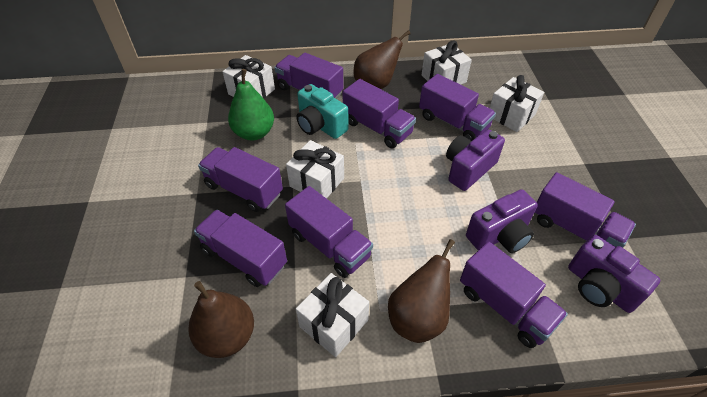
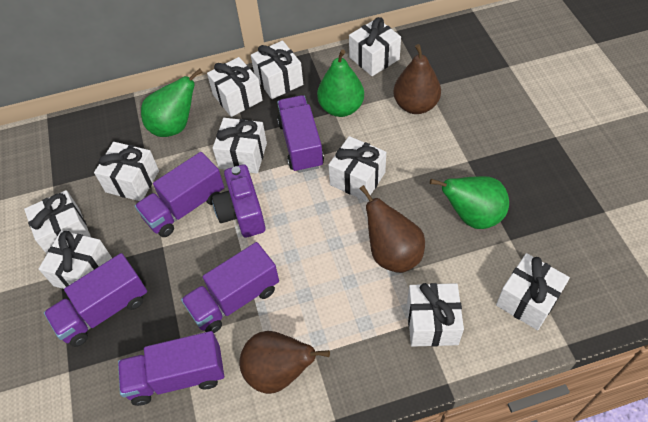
green pear: 1 -> 3
purple camera: 3 -> 1
purple truck: 8 -> 5
turquoise camera: 1 -> 0
white gift: 5 -> 10

